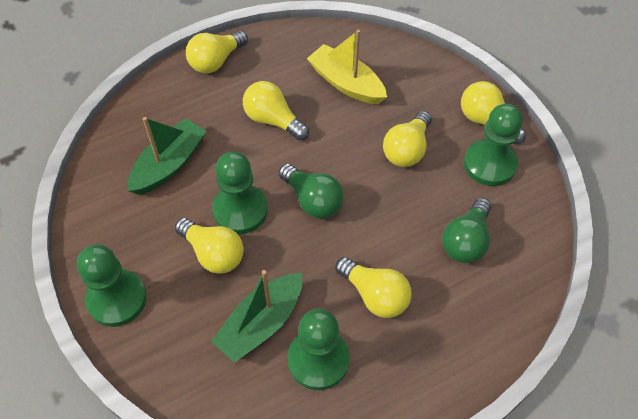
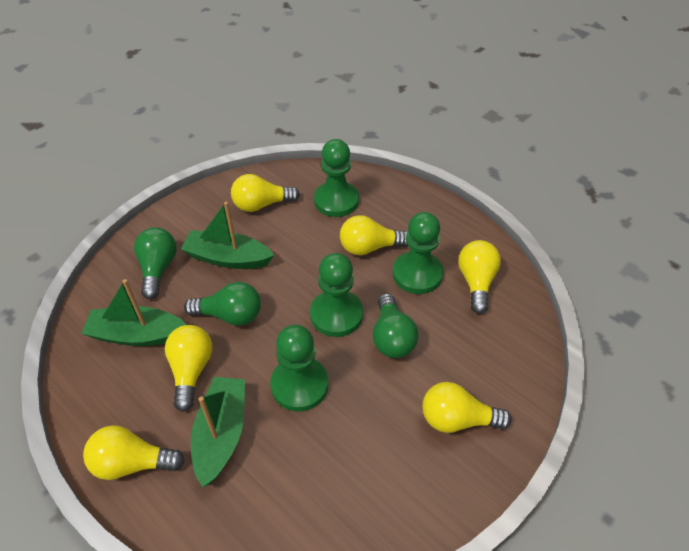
green boat: 2 -> 3
green light bulb: 2 -> 3
yellow boat: 1 -> 0

